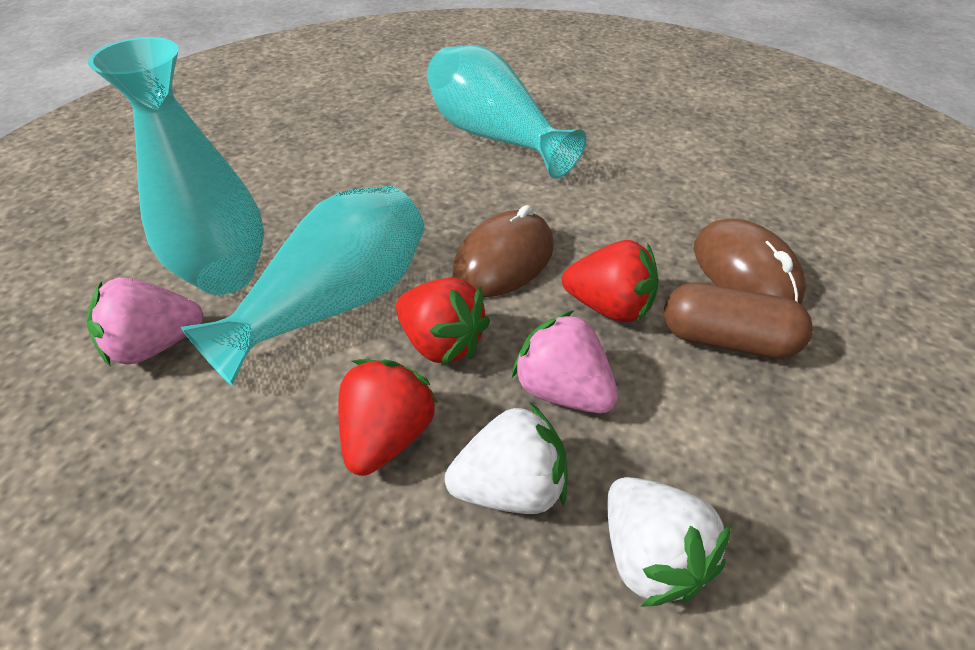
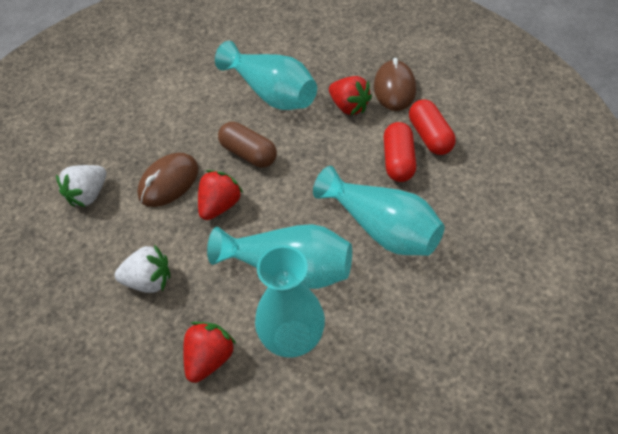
pink strawberry: 2 -> 0
red capsule: 0 -> 2
turquoise vase: 3 -> 4

